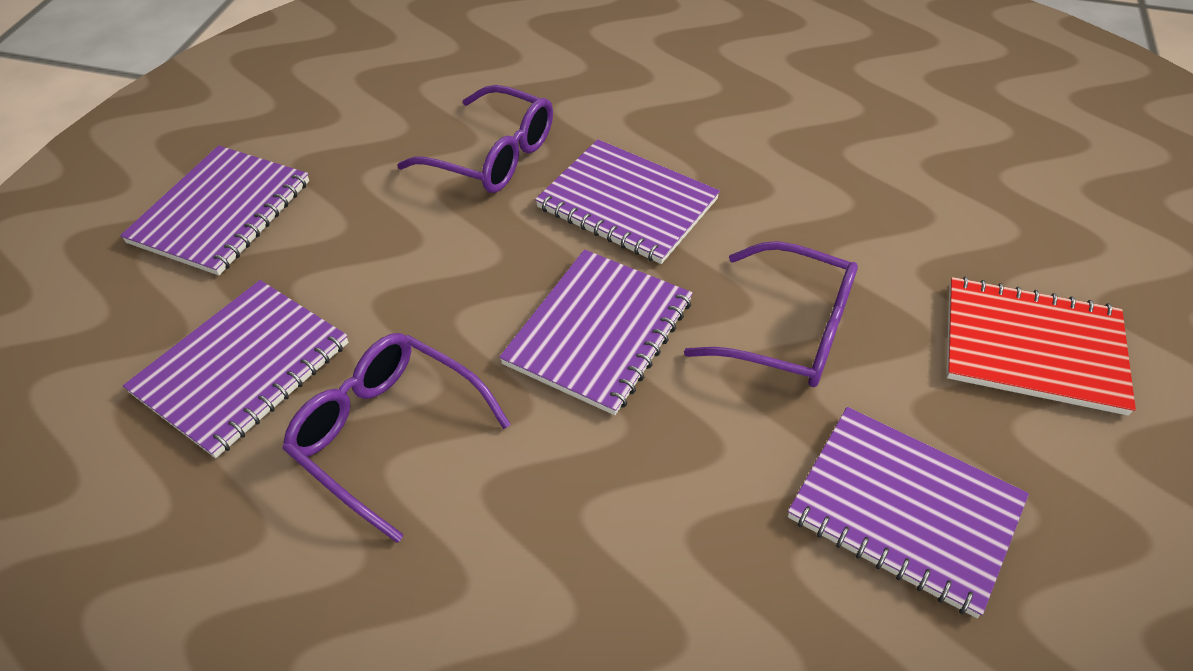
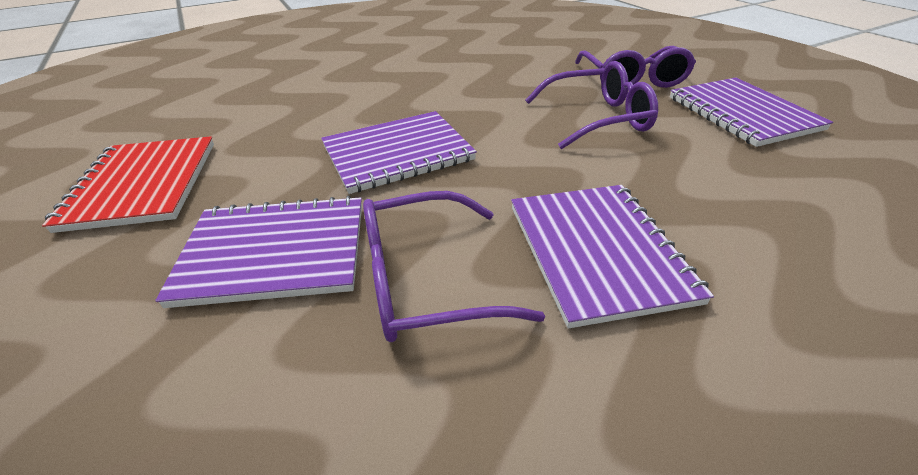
purple notebook: 5 -> 4

